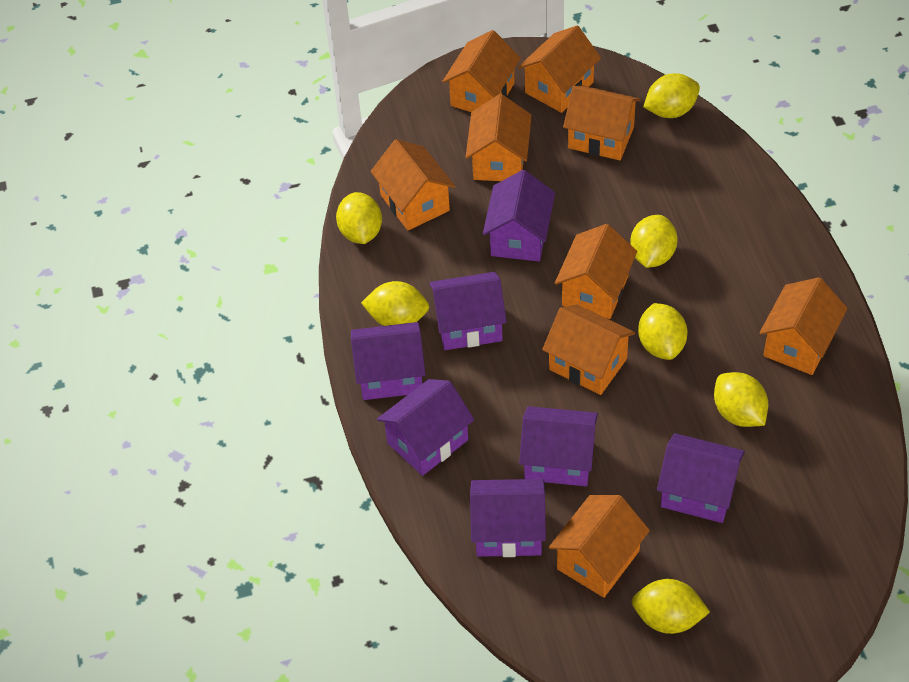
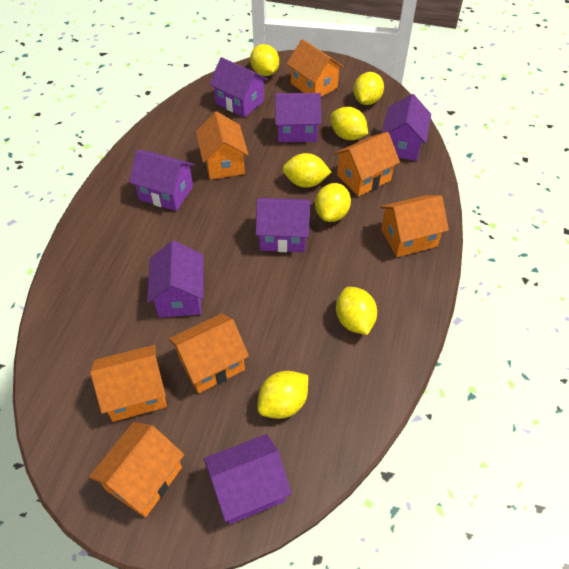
orange house: 9 -> 7

